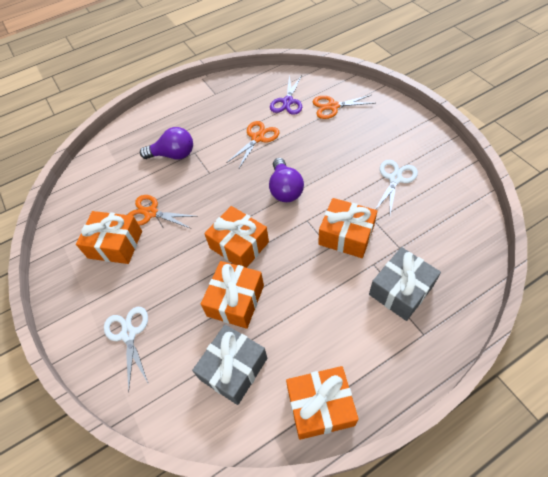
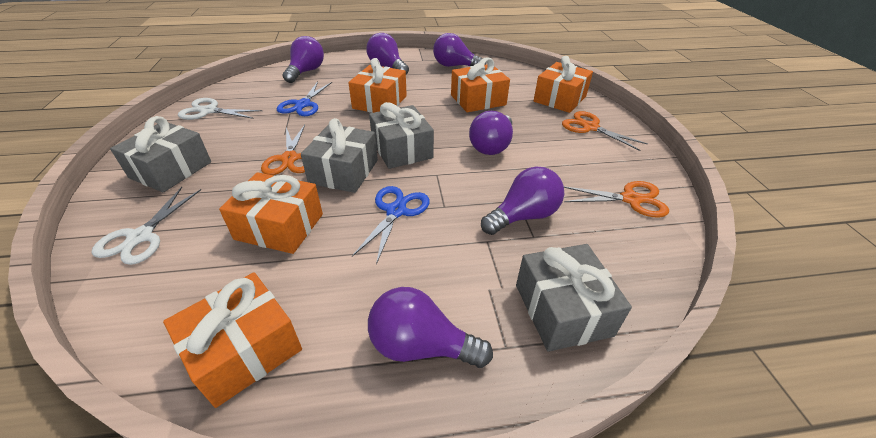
blue scissors: 0 -> 2
grey gift: 2 -> 4
purple light bulb: 2 -> 6
purple scissors: 1 -> 0

